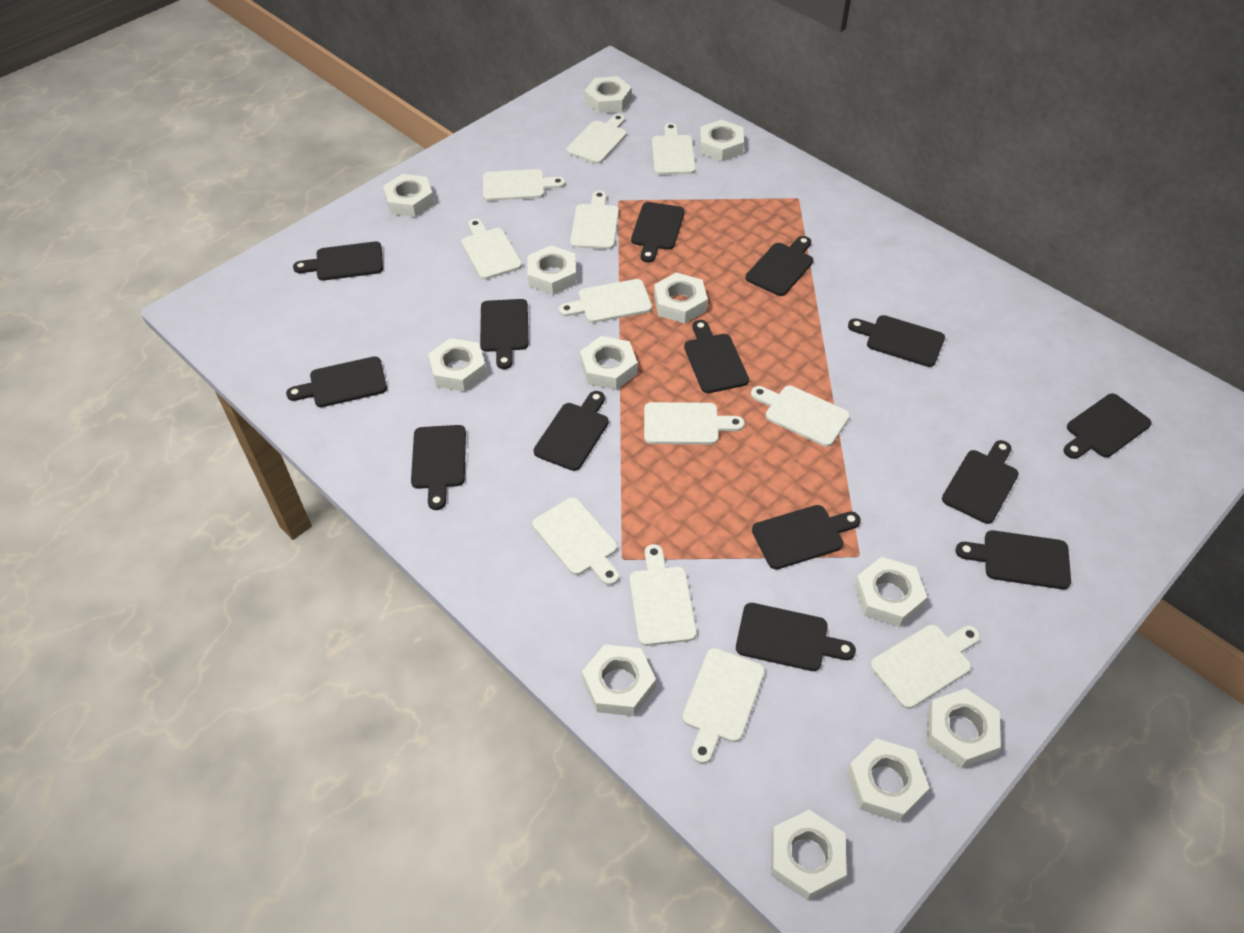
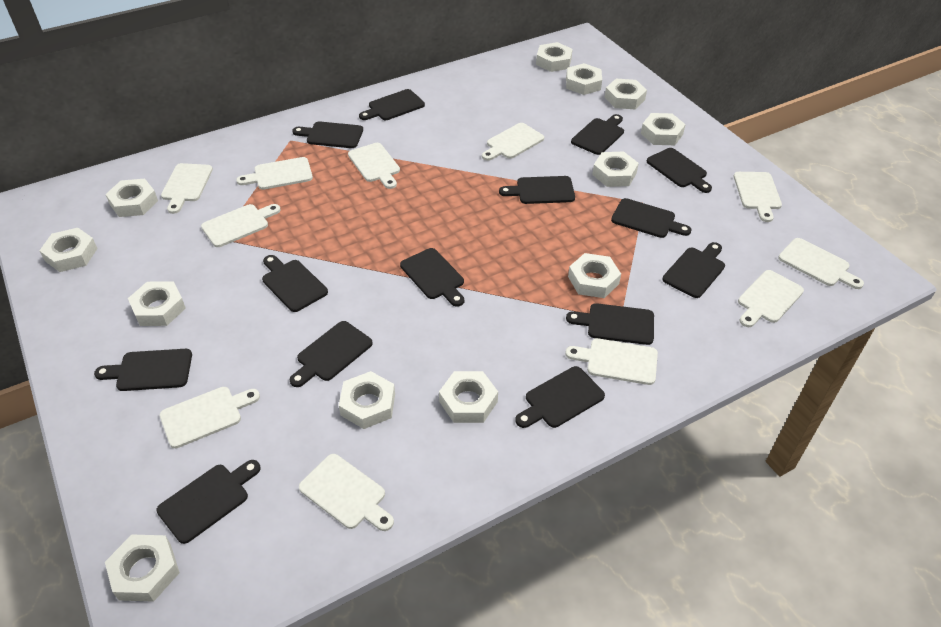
white cutting board: 12 -> 11

